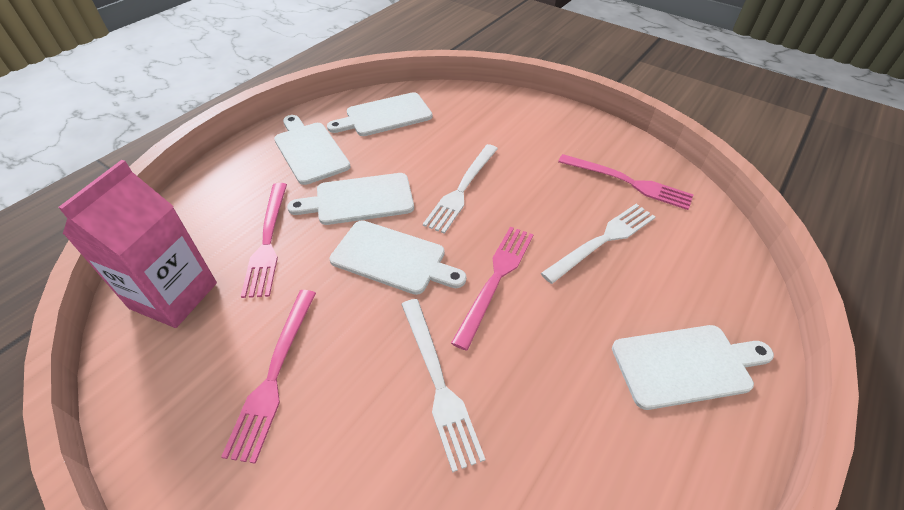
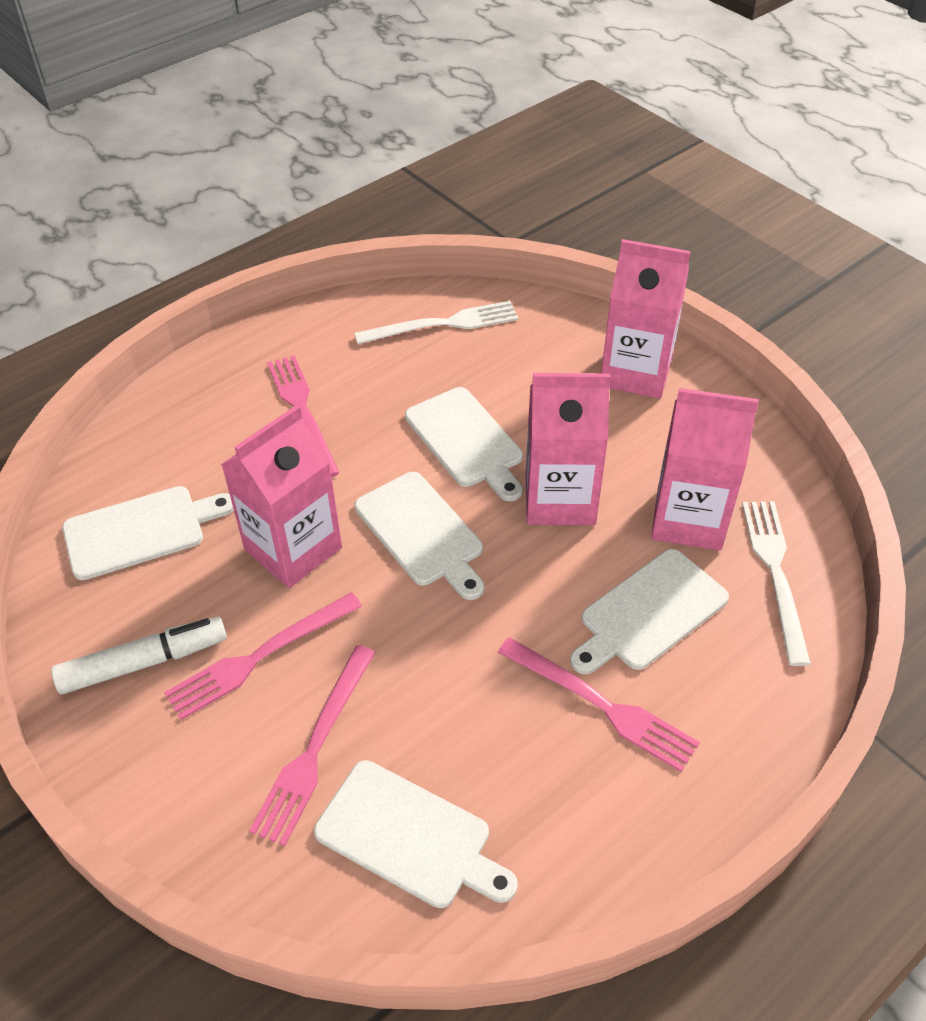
pink carton: 1 -> 4
white fork: 3 -> 2
white marker: 0 -> 1

